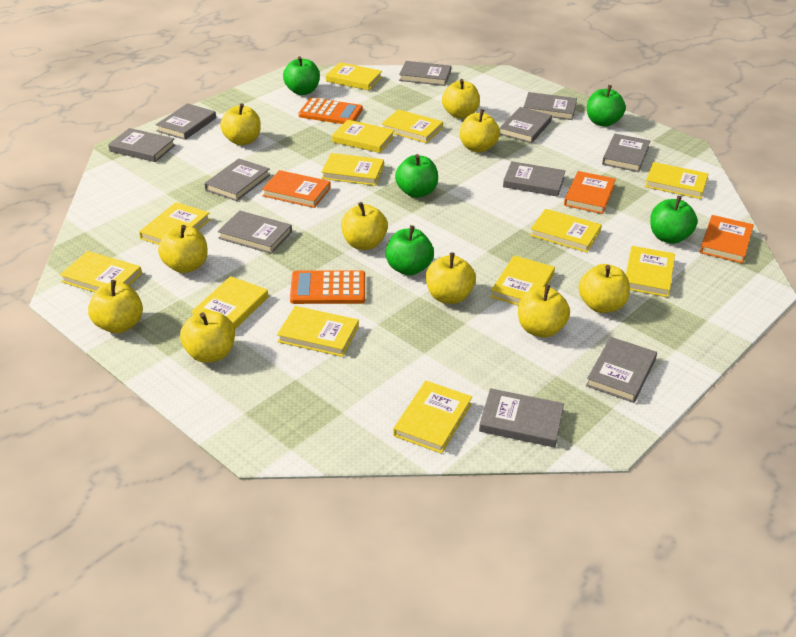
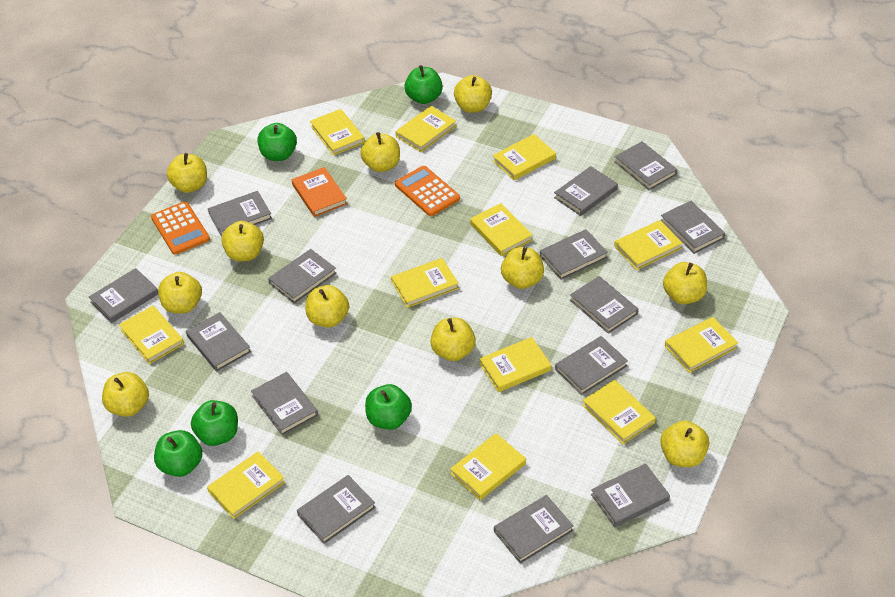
grey book: 11 -> 14
orange book: 3 -> 1
yellow apple: 10 -> 11
yellow book: 13 -> 12

